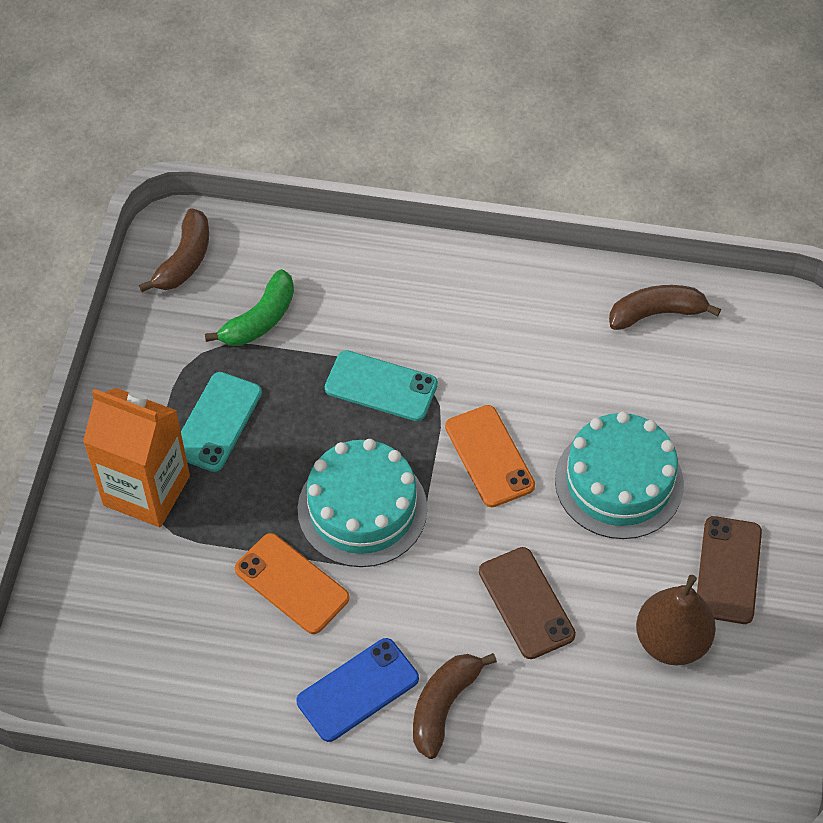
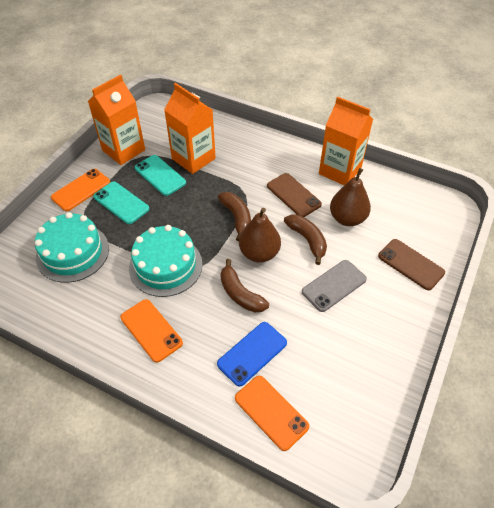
brown pear: 1 -> 2
green banana: 1 -> 0
grey phone: 0 -> 1
orange carton: 1 -> 3
orange phone: 2 -> 3

